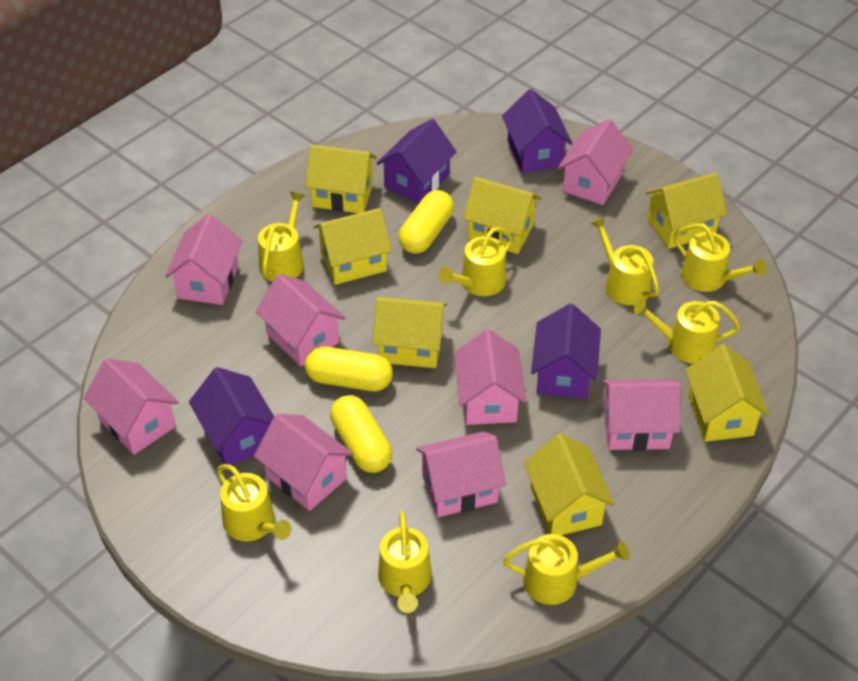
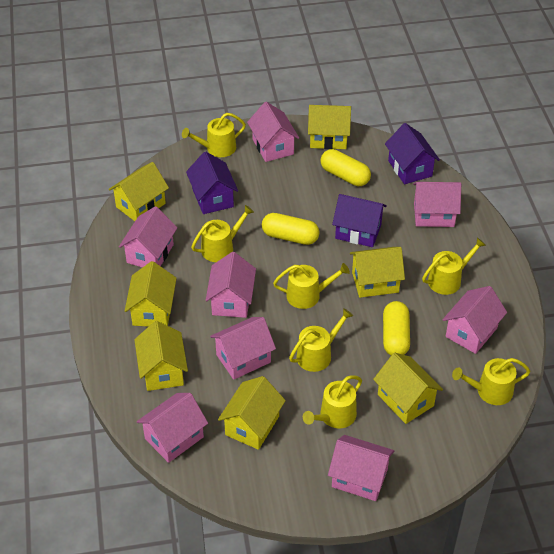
purple house: 4 -> 3
yellow watering can: 8 -> 7

